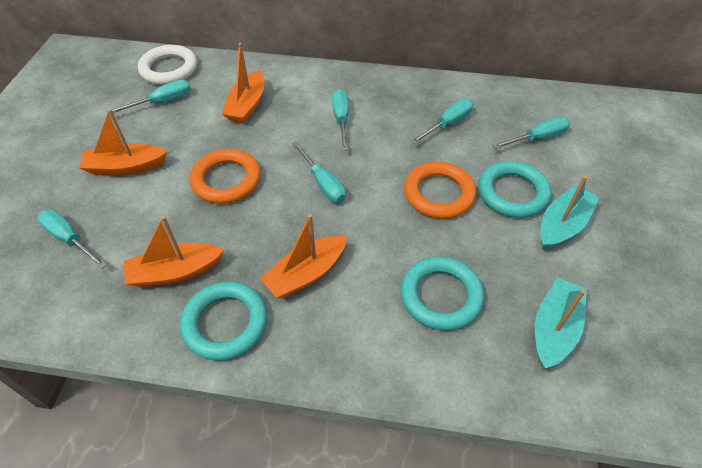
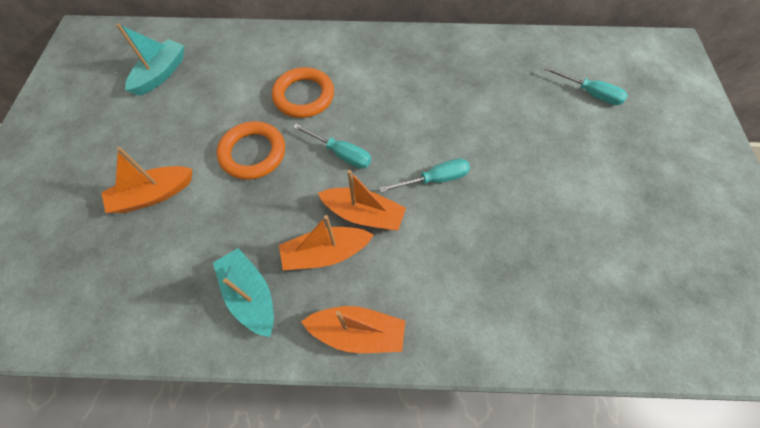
turquoise ring: 3 -> 0
turquoise screwdriver: 6 -> 3
white ring: 1 -> 0

